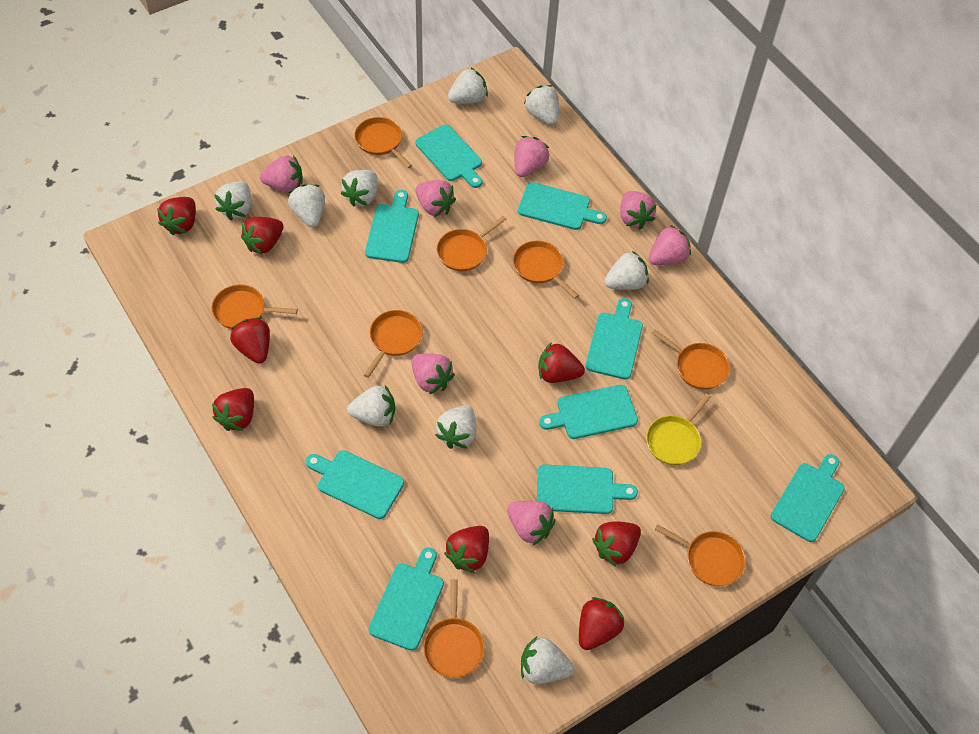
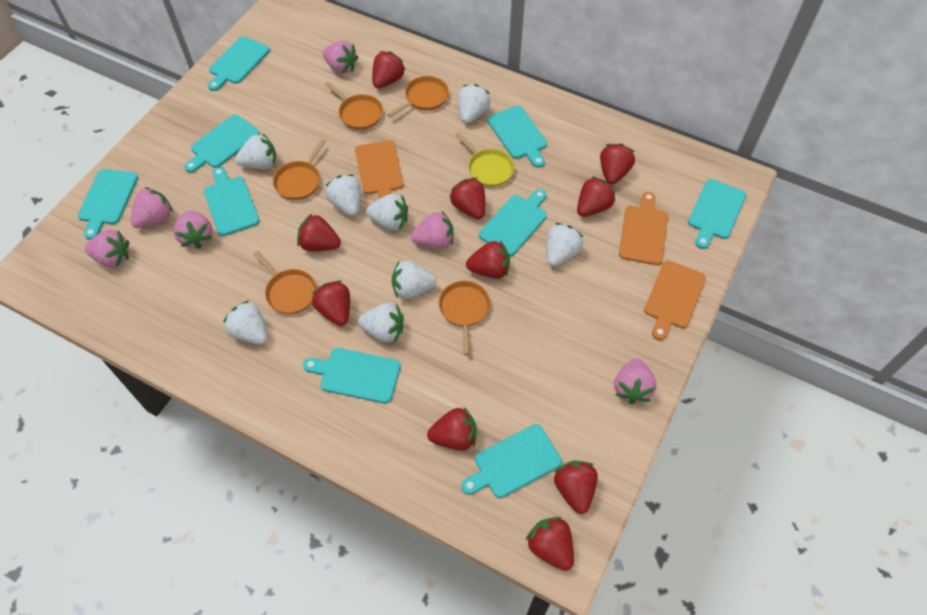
orange cutting board: 0 -> 3
orange pan: 8 -> 5
pink strawberry: 7 -> 6
red strawberry: 8 -> 10
white strawberry: 9 -> 8

